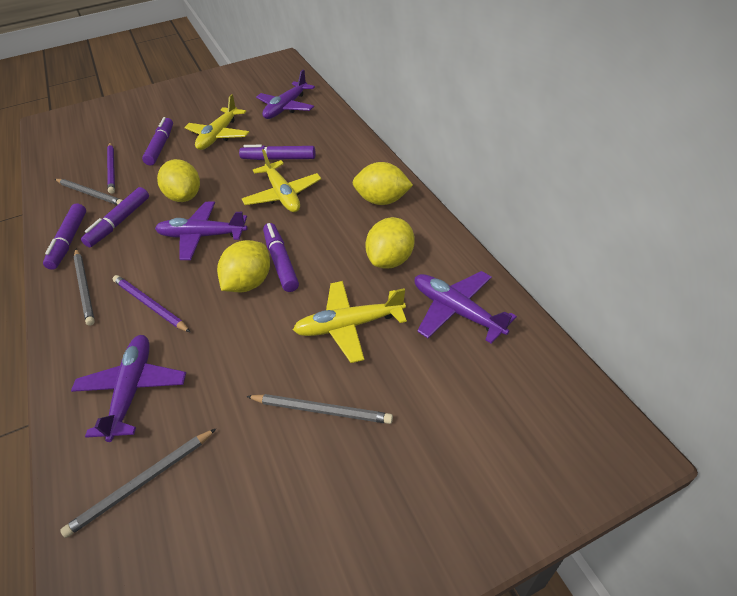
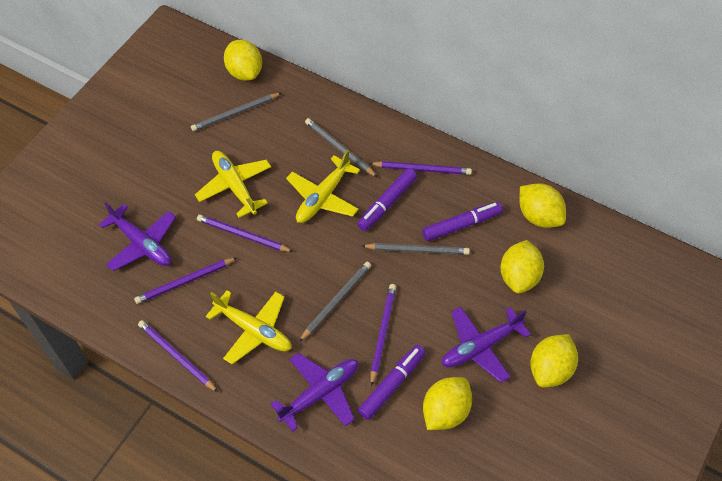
purple marker: 5 -> 3
purple pencil: 2 -> 5
purple plane: 4 -> 3
yellow lemon: 4 -> 5

